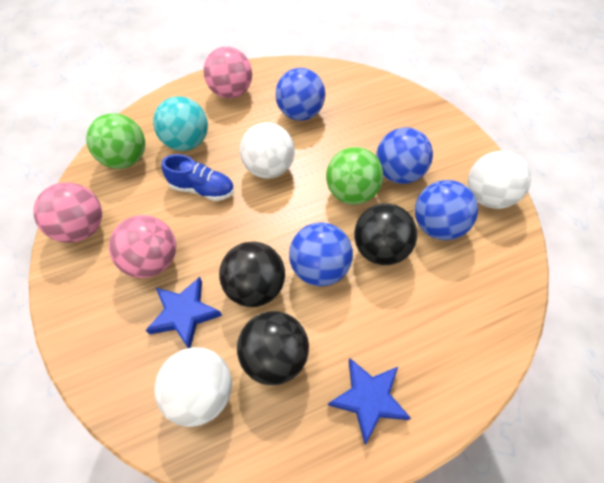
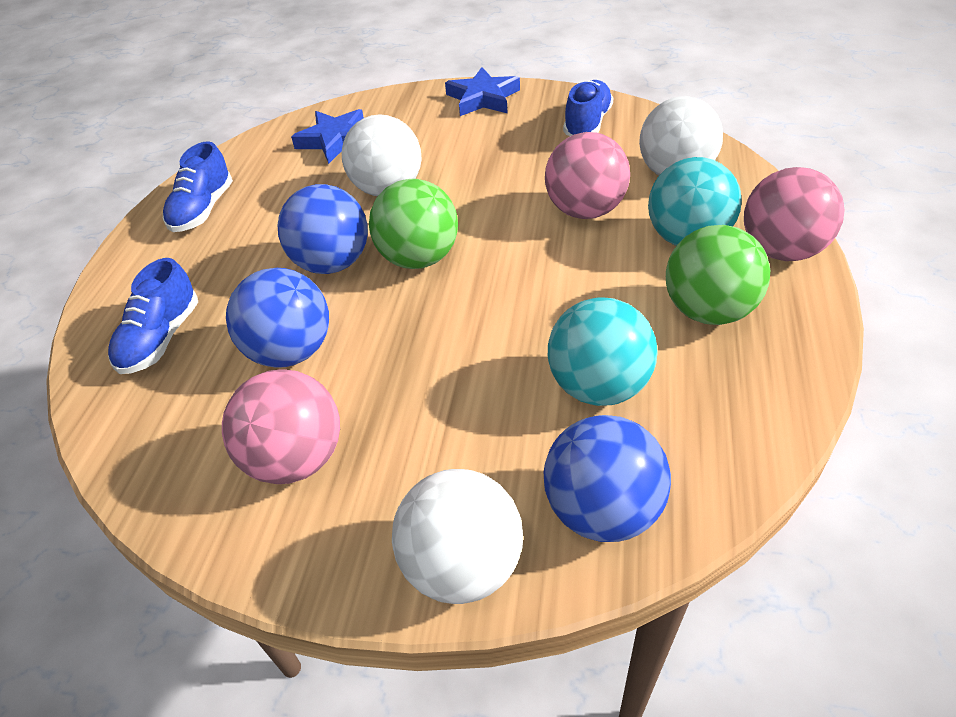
black ball: 3 -> 0
blue ball: 4 -> 3
blue shoe: 1 -> 3
turquoise ball: 1 -> 2

